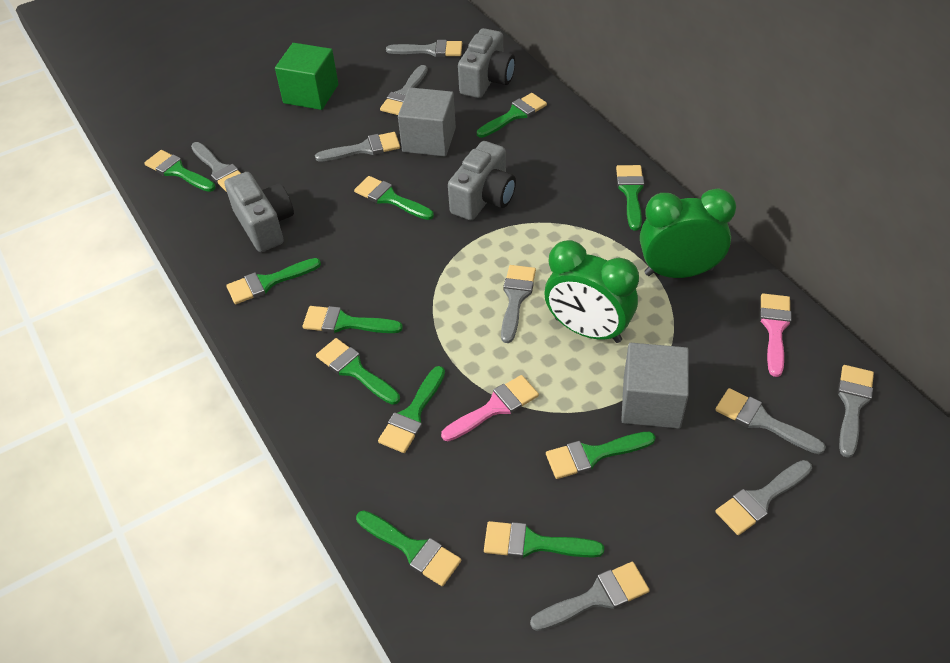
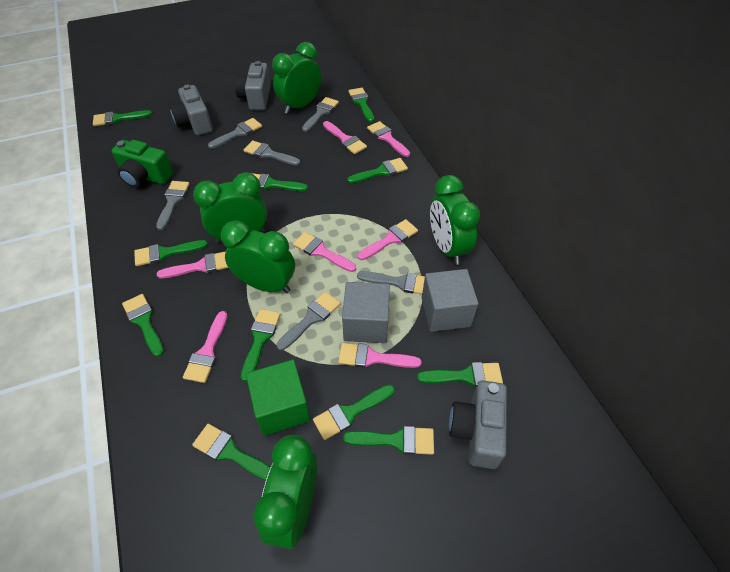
green camera: 0 -> 1
green clock: 2 -> 5
grey brush: 9 -> 6
pink brush: 2 -> 7

